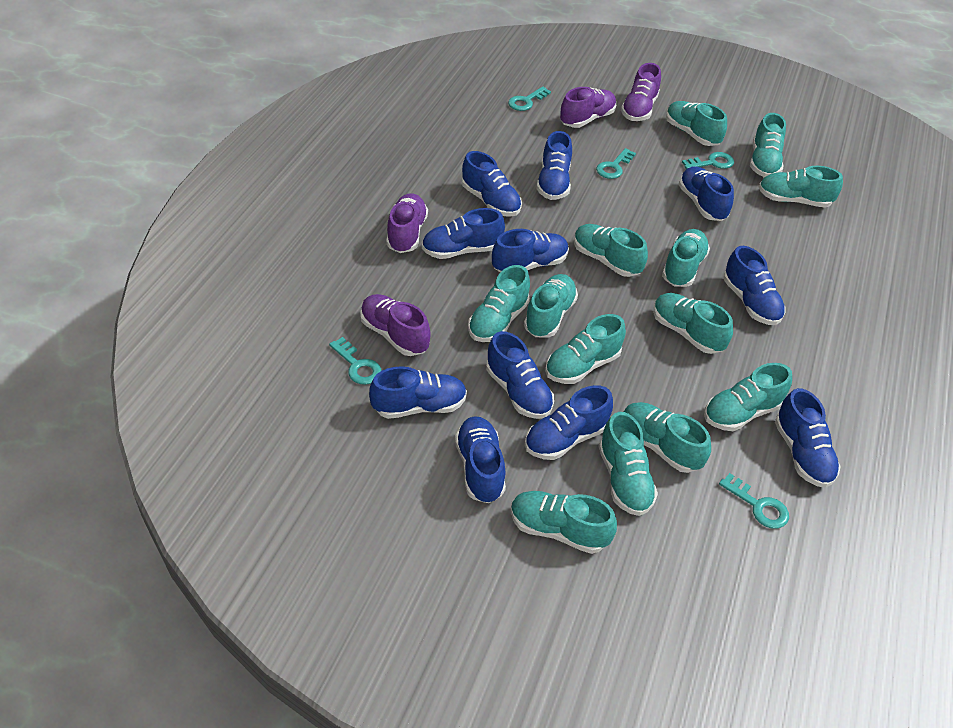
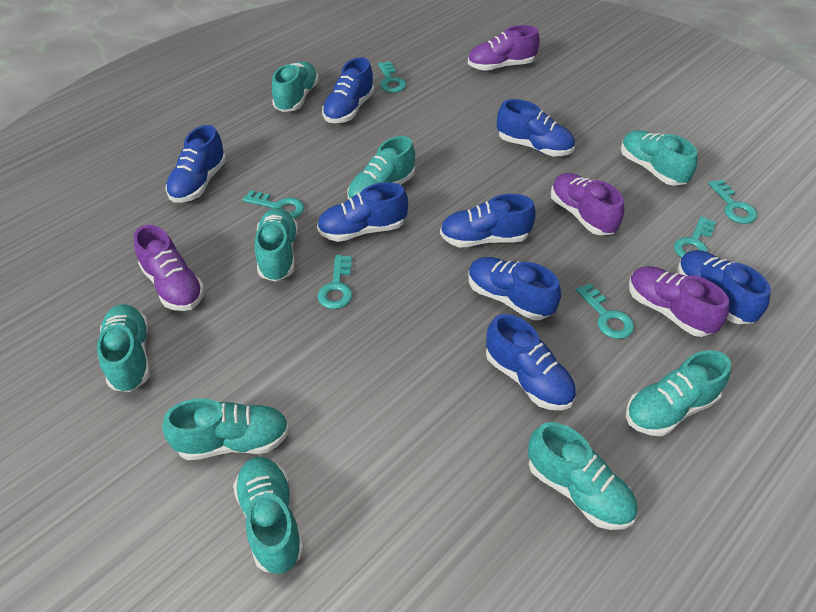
blue shoe: 11 -> 8
turquoise key: 5 -> 6
turquoise shoe: 13 -> 9

